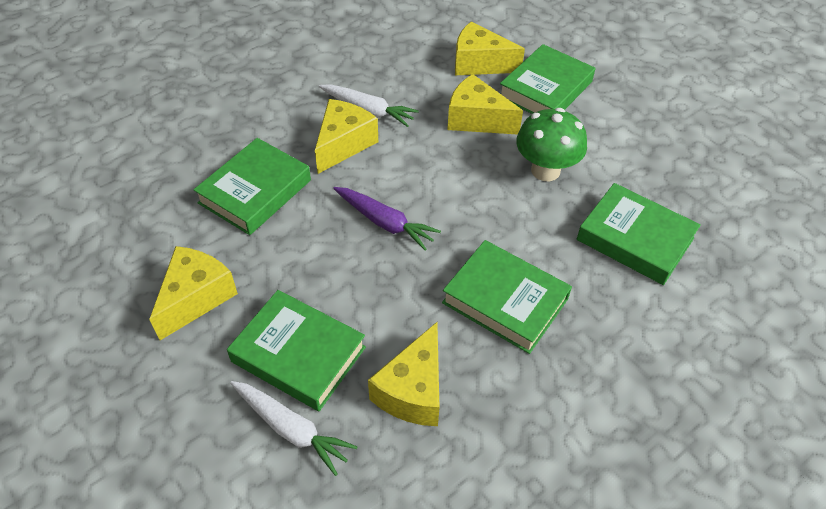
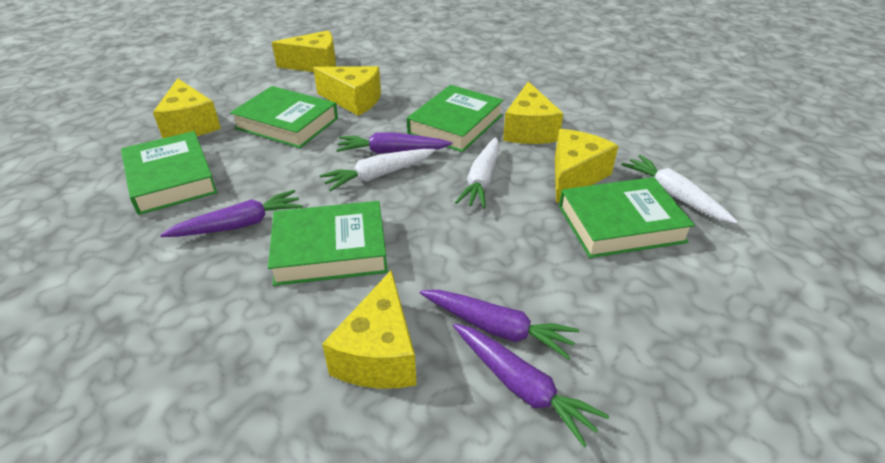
green mushroom: 1 -> 0
purple carrot: 1 -> 4
white carrot: 2 -> 3
yellow cheese: 5 -> 6

